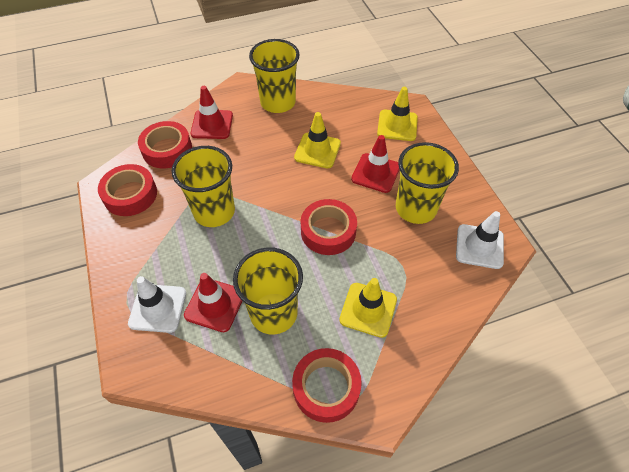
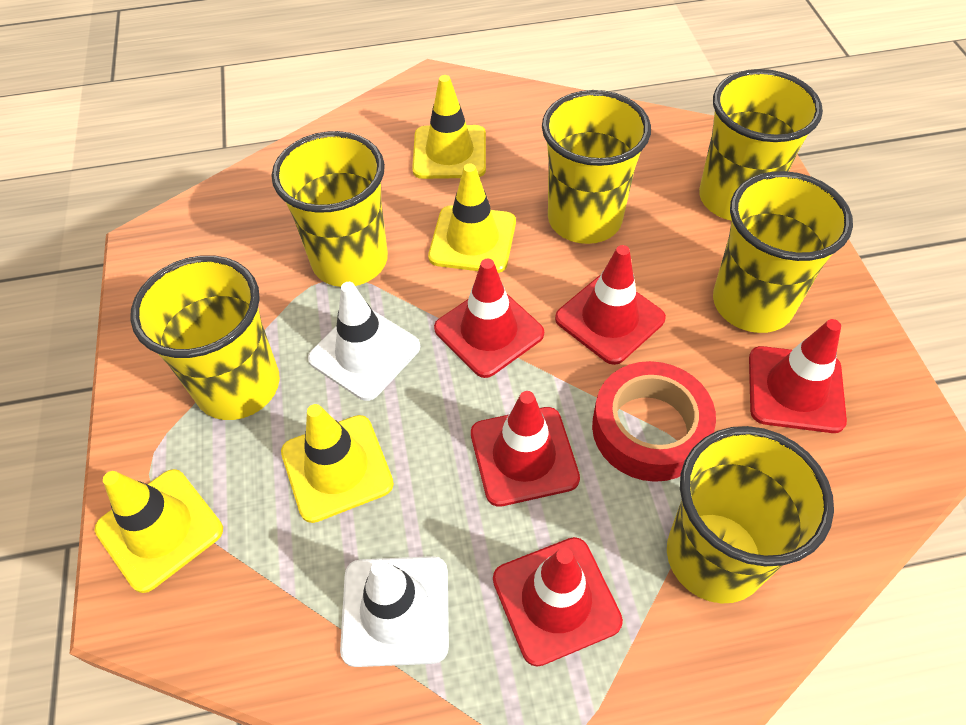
red tape: 4 -> 1
red traffic cone: 3 -> 5
yellow cup: 4 -> 6
yellow traffic cone: 3 -> 4

